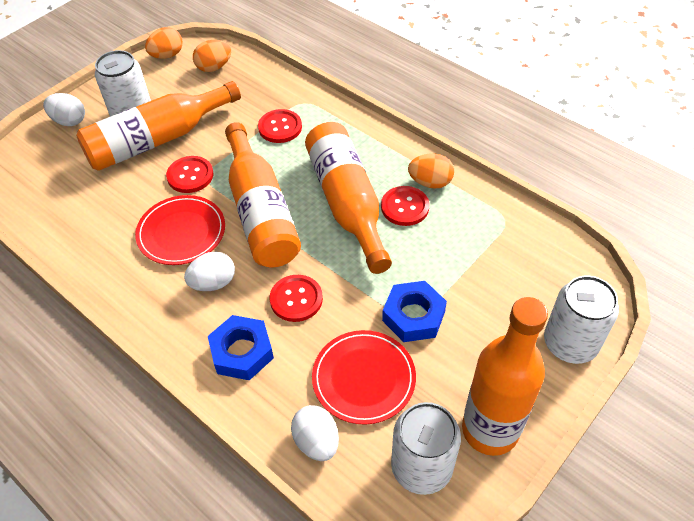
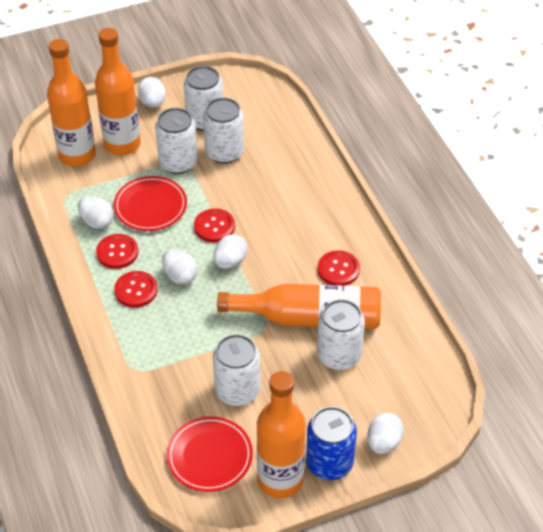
blue can: 0 -> 1
blue nut: 2 -> 0
orange egg: 3 -> 0
white can: 3 -> 5
white egg: 3 -> 5

